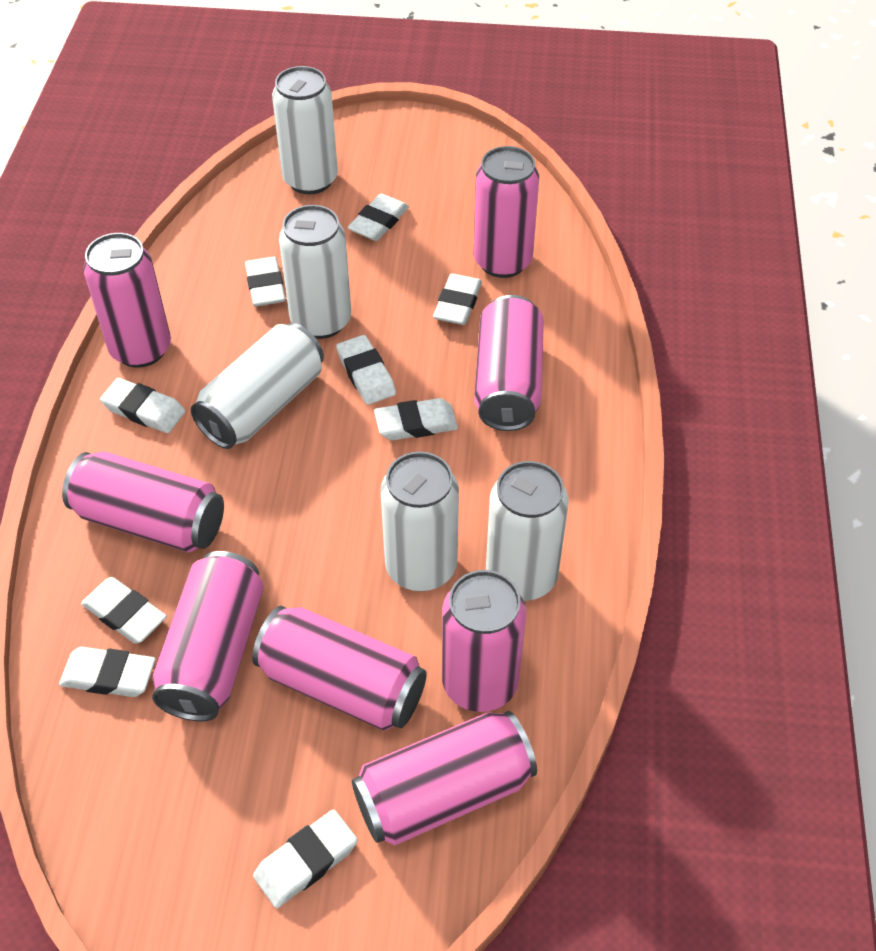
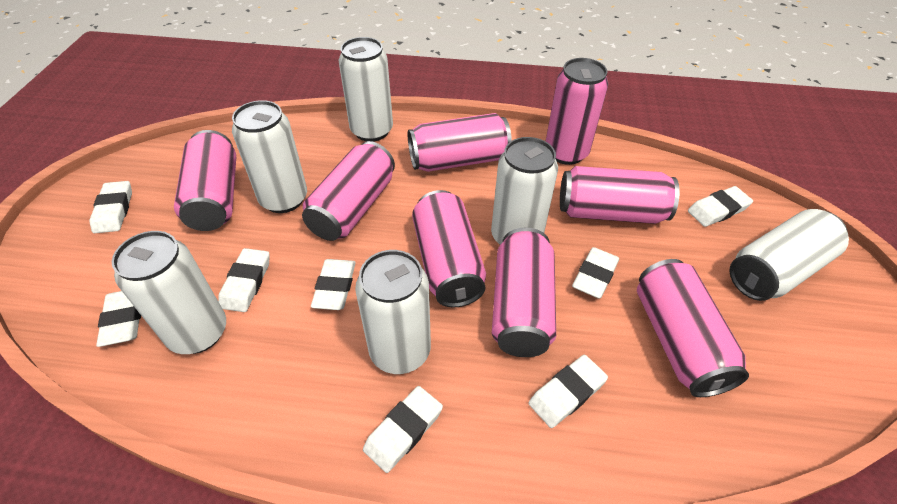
white can: 5 -> 6
white eraser: 9 -> 8

